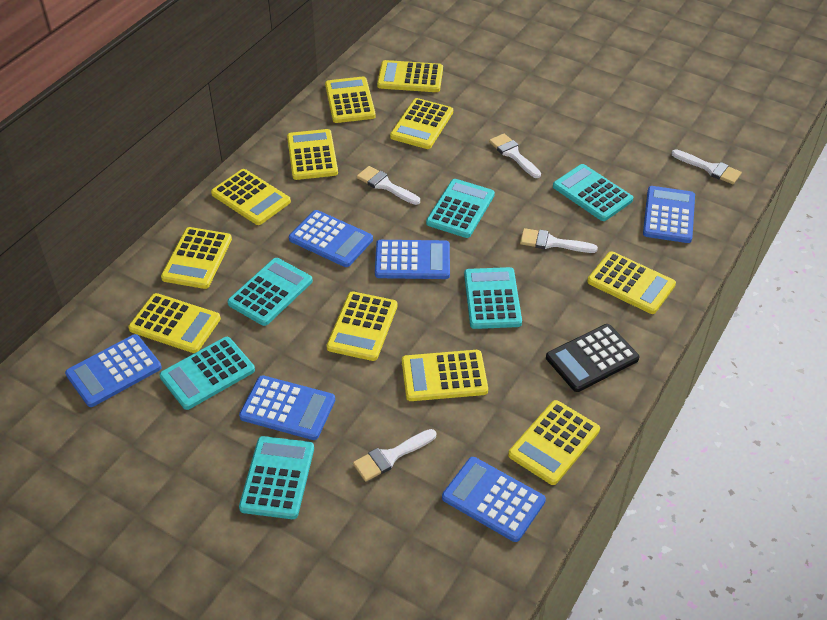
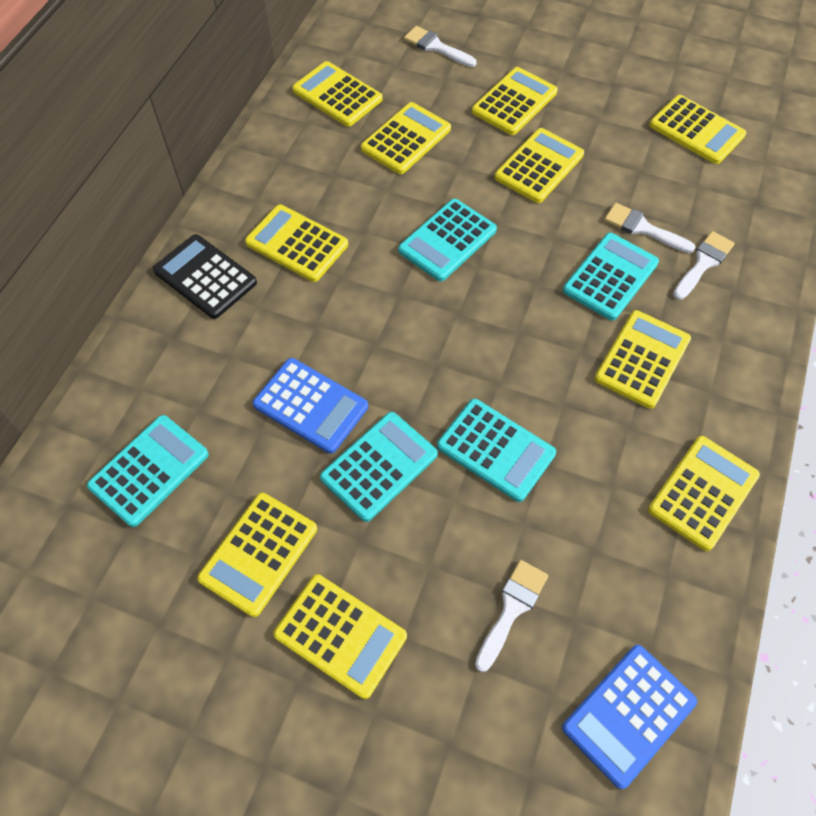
blue calculator: 6 -> 2
turquoise calculator: 6 -> 5
white brush: 5 -> 4
yellow calculator: 11 -> 10

